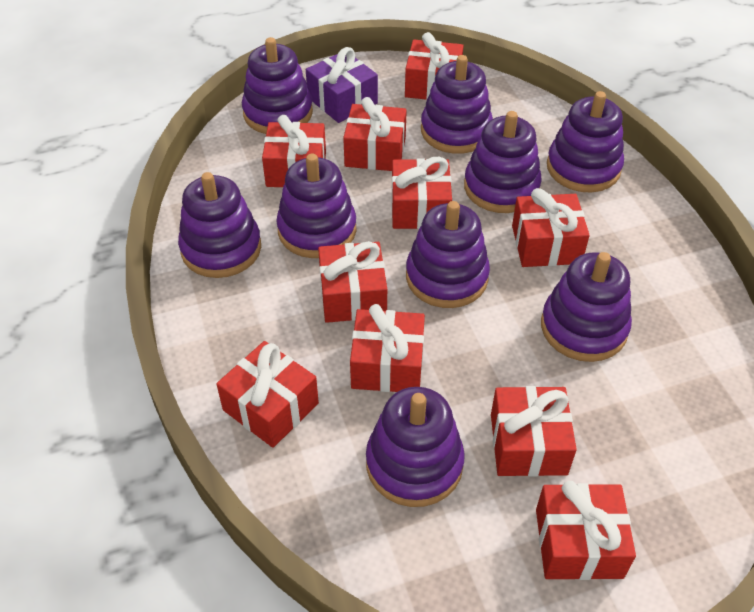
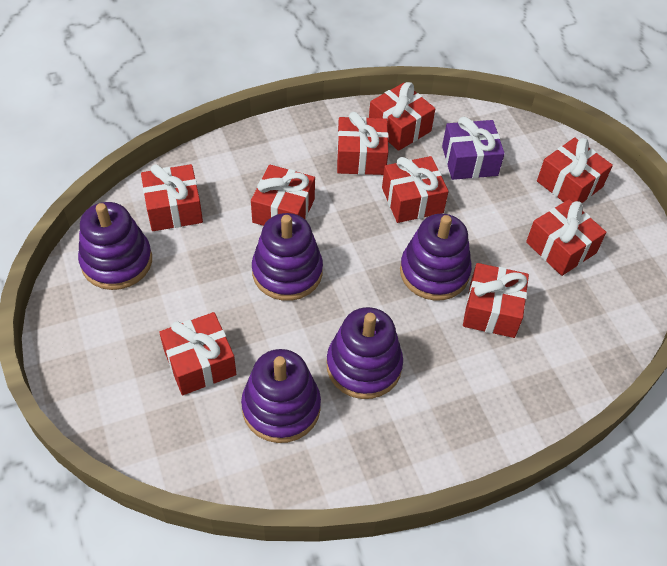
purple stacking toy: 9 -> 5
red gift: 10 -> 9

